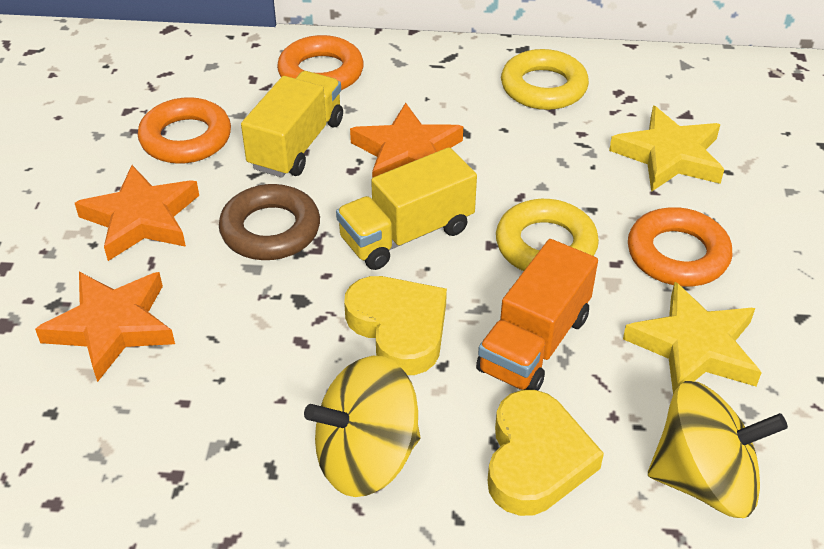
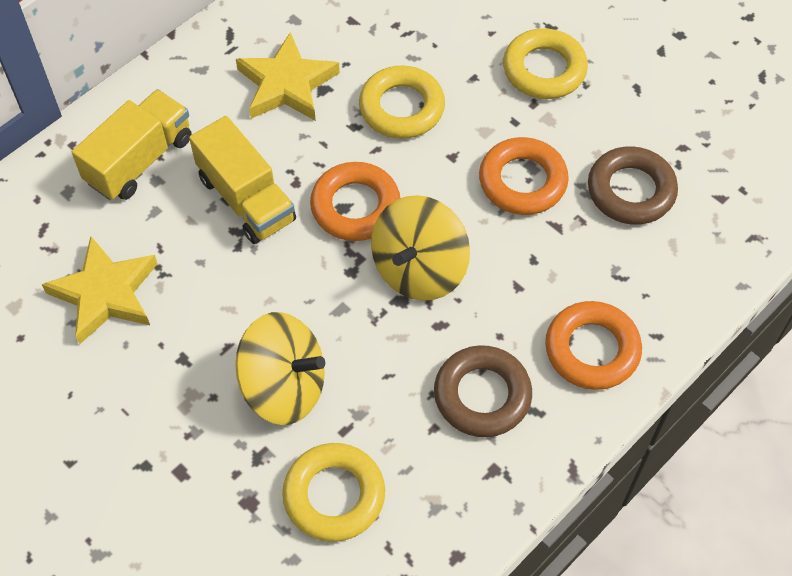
brown ring: 1 -> 2
orange star: 3 -> 0
orange truck: 1 -> 0
yellow heart: 2 -> 0
yellow ring: 2 -> 3

